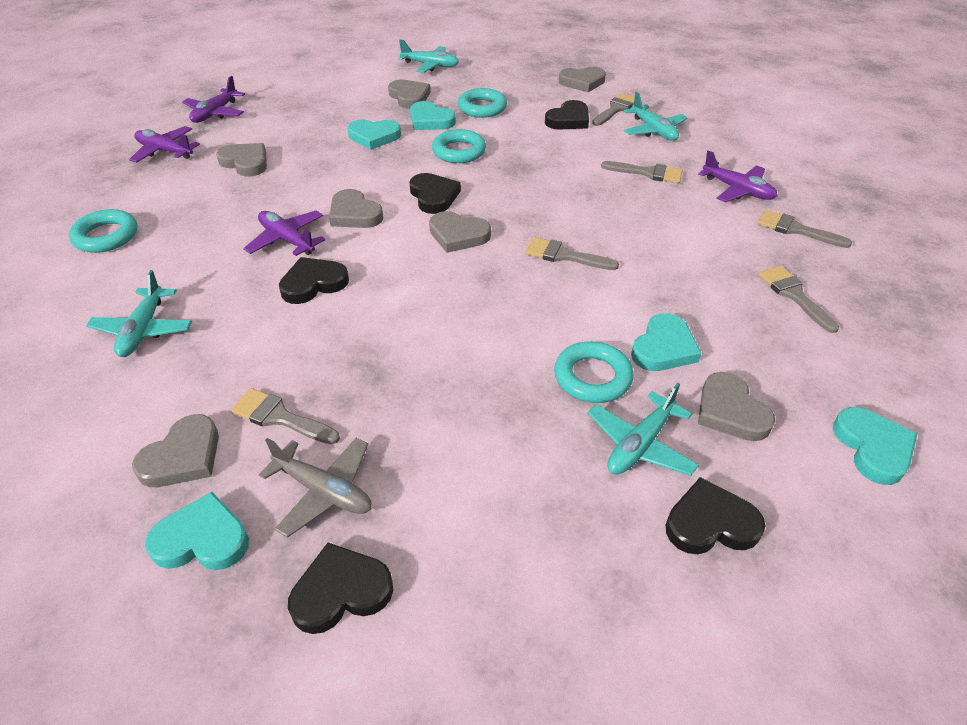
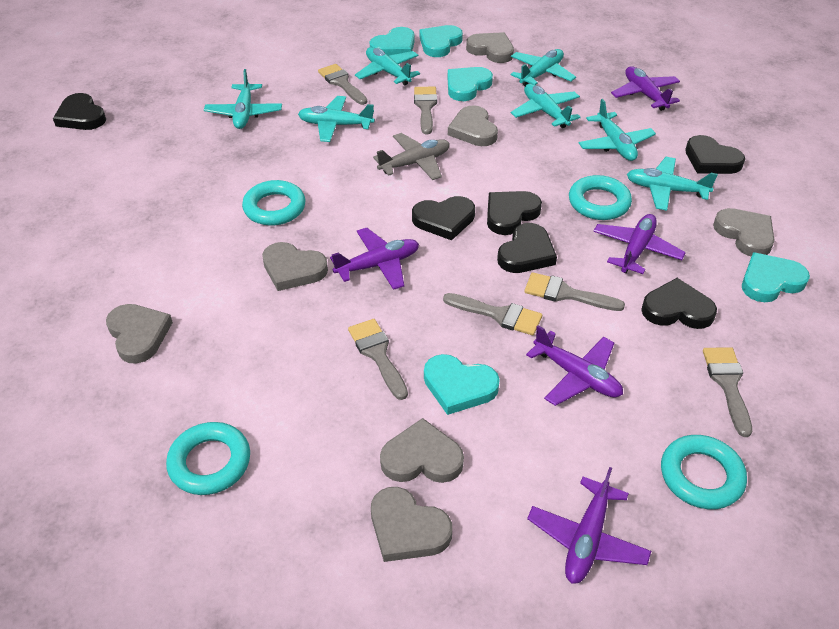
black heart: 5 -> 6
purple plane: 4 -> 5
turquoise plane: 4 -> 7

